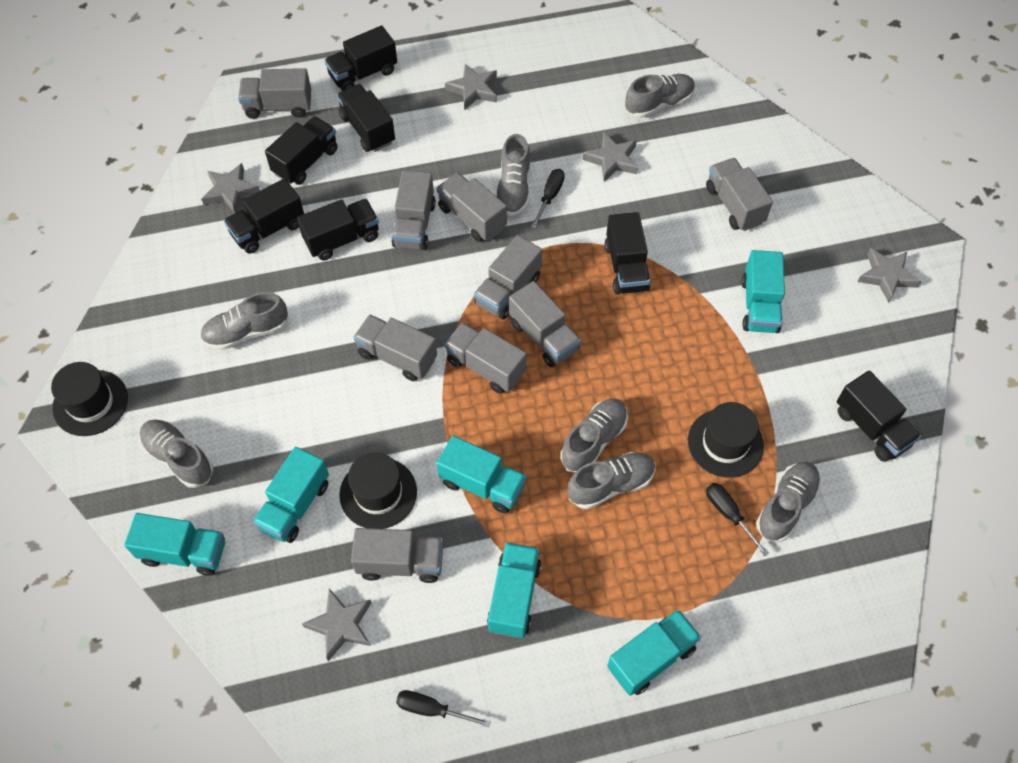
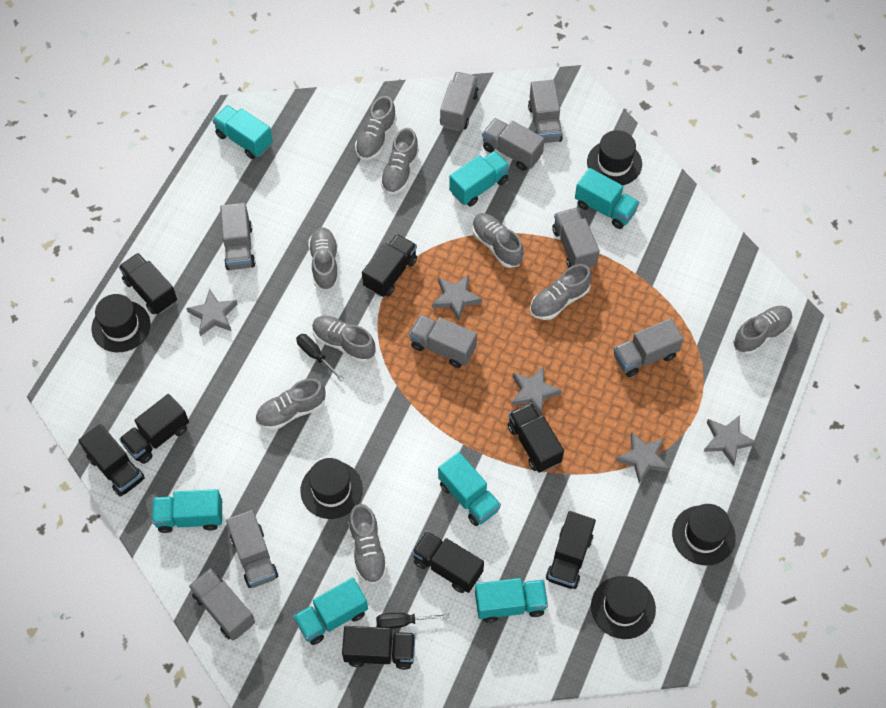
black hat: 3 -> 5
black screwdriver: 3 -> 2
black truck: 7 -> 8
grey shoe: 7 -> 9
turquoise truck: 6 -> 7

